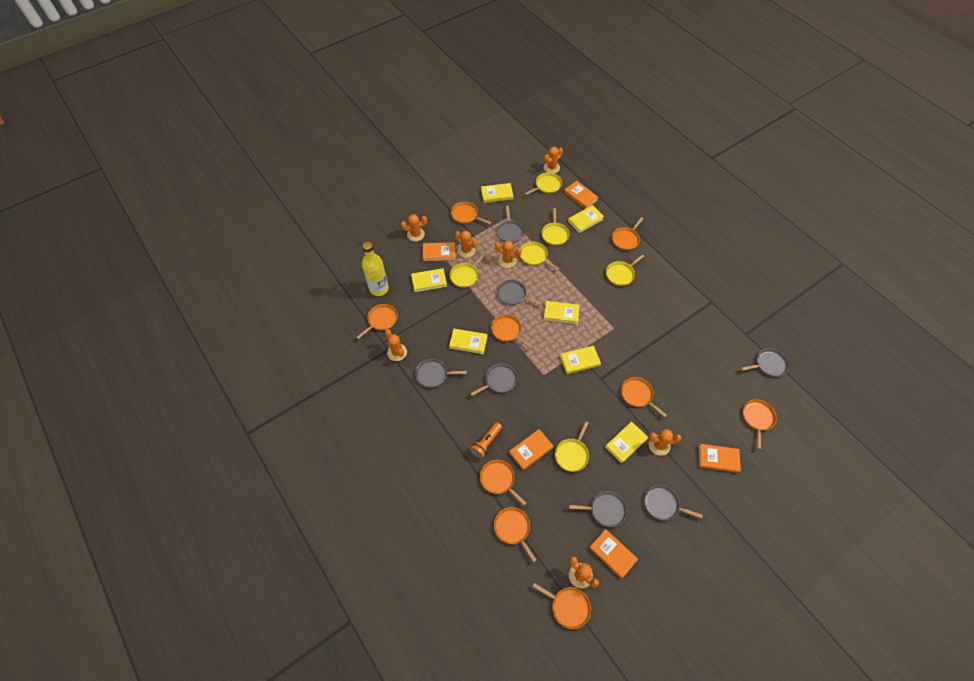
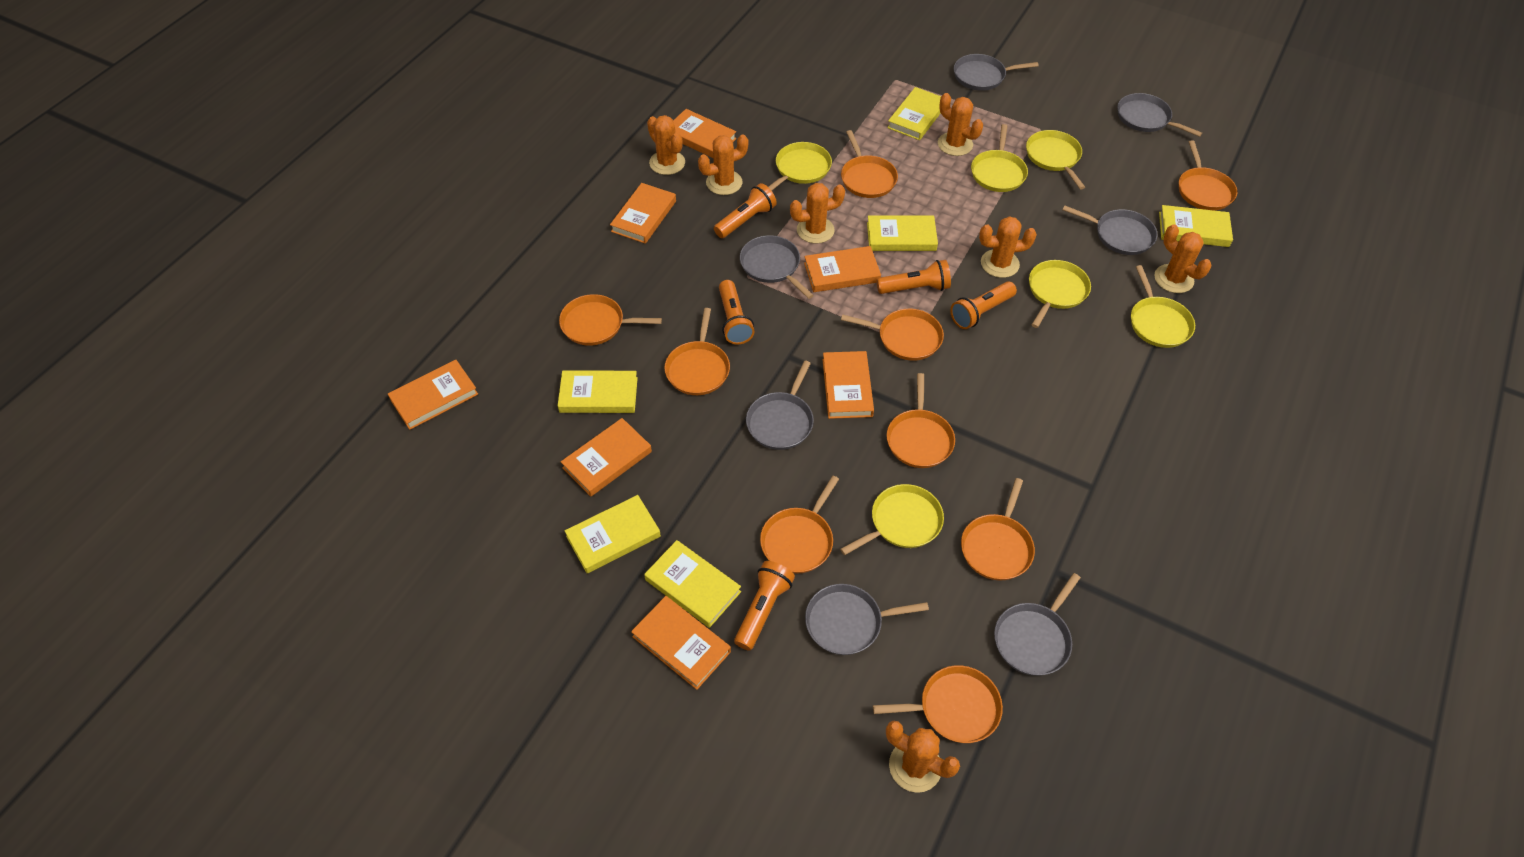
orange book: 5 -> 7
orange flashlight: 1 -> 5
yellow book: 7 -> 6
yellow bottle: 1 -> 0

